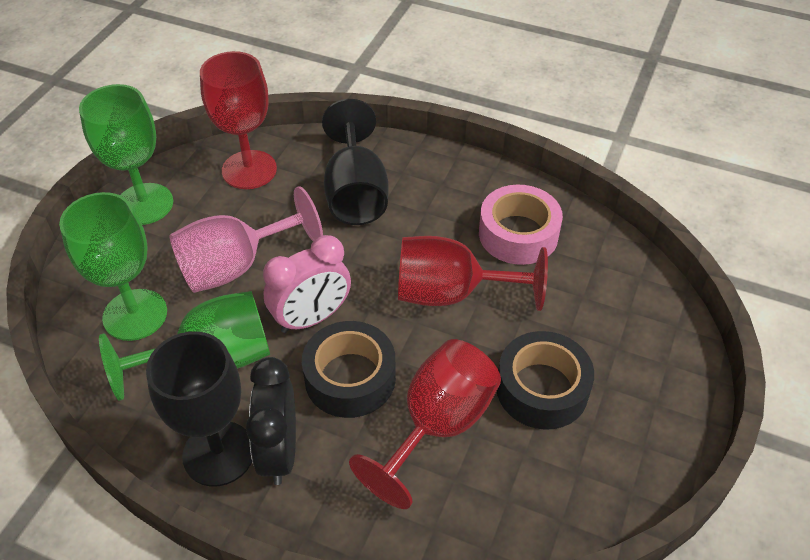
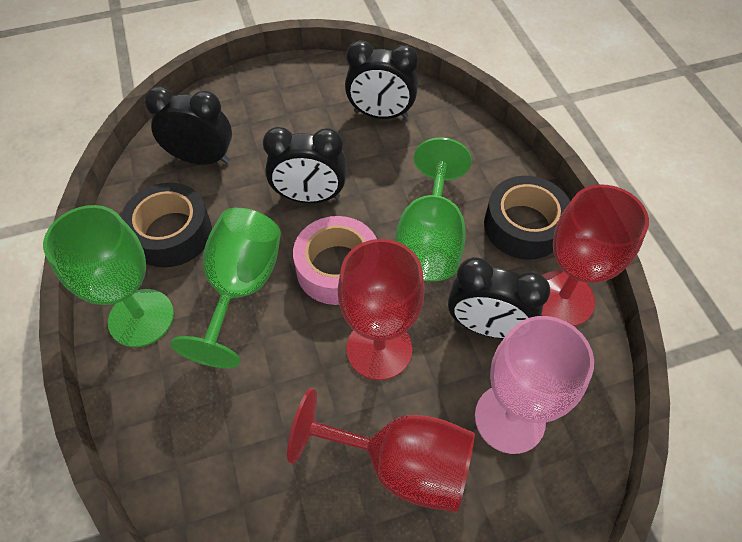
black clock: 1 -> 4
black goblet: 2 -> 0
pink clock: 1 -> 0

